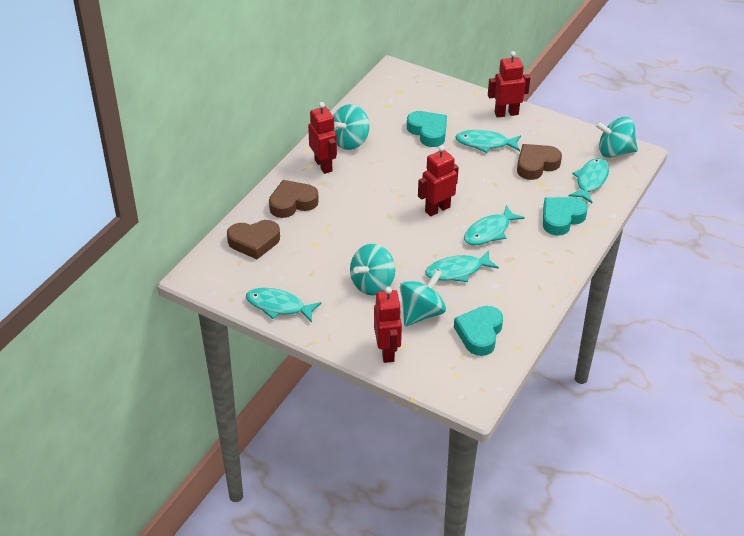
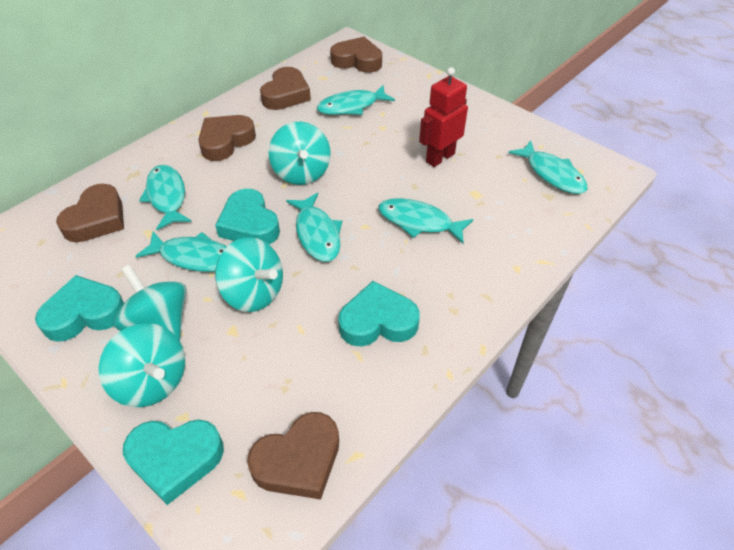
brown heart: 3 -> 5
red robot: 4 -> 1
turquoise fish: 5 -> 6
turquoise heart: 3 -> 4

